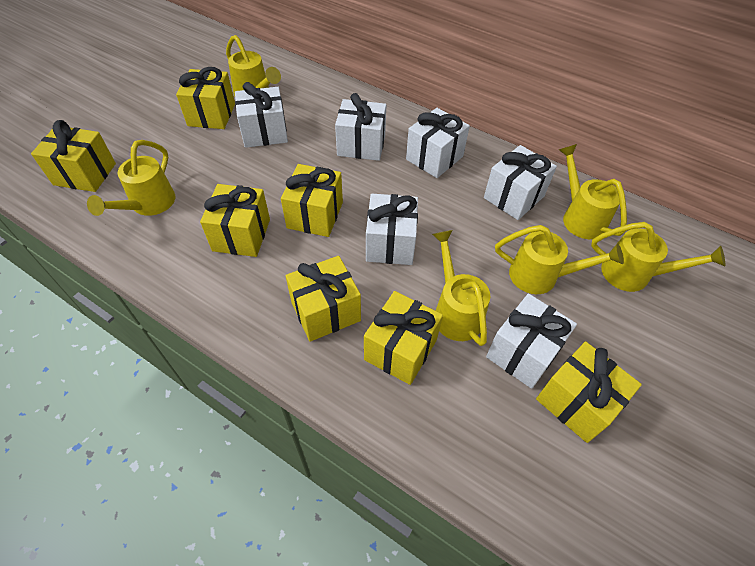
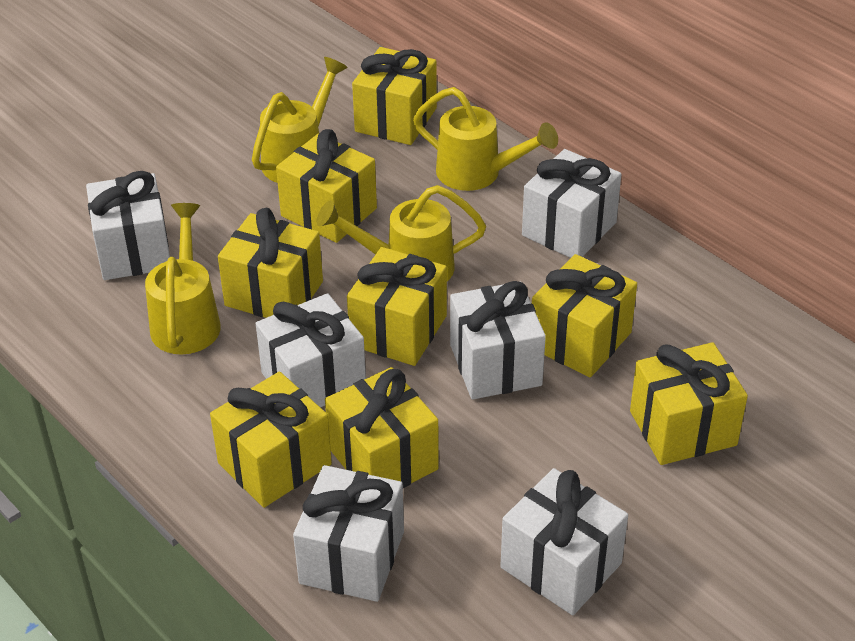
yellow gift: 7 -> 8
yellow watering can: 6 -> 4

